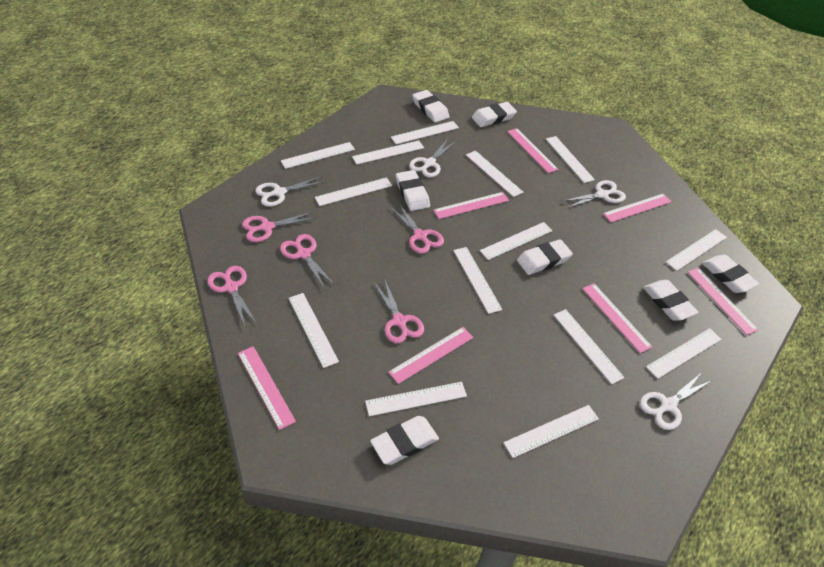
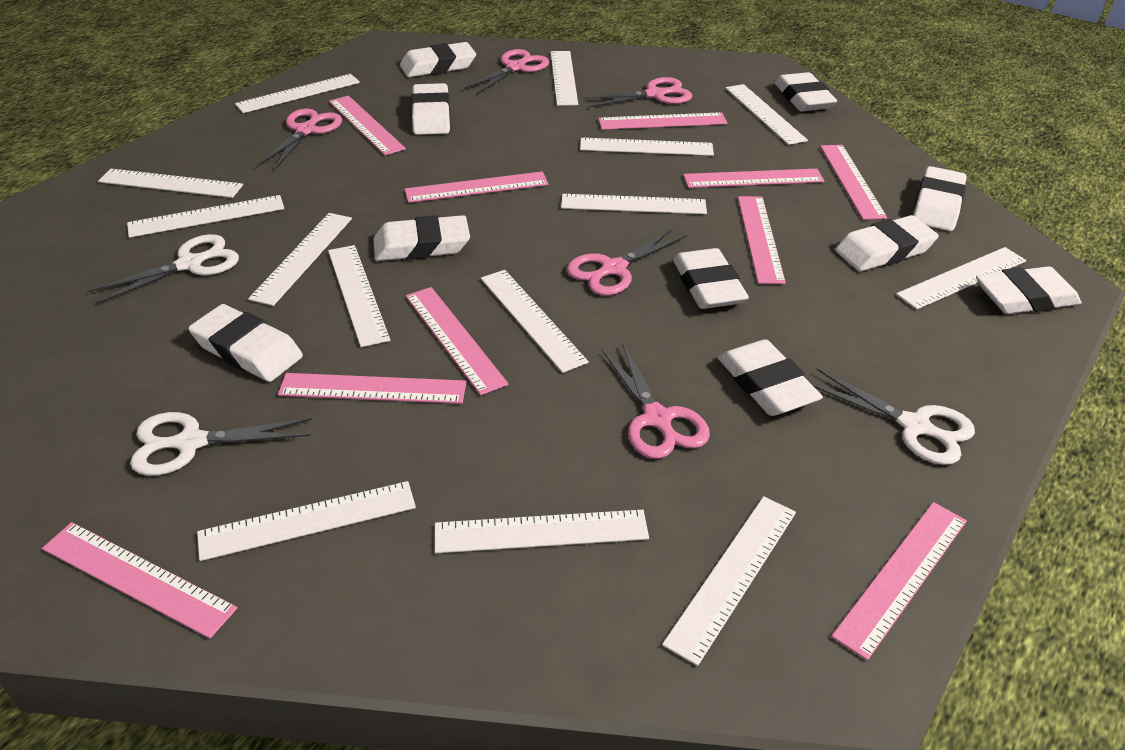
pink ruler: 7 -> 10
white eraser: 7 -> 10
white scissors: 4 -> 3

